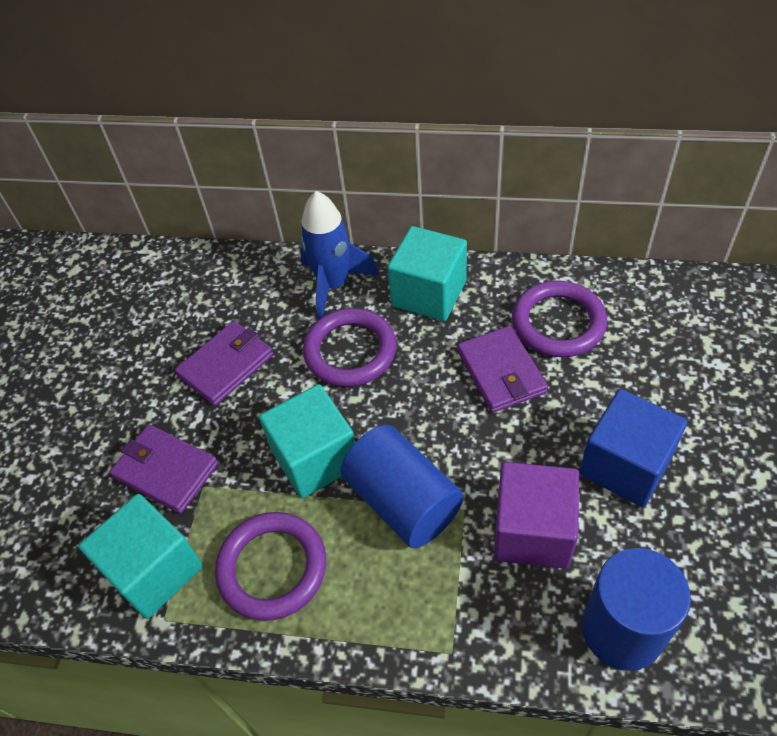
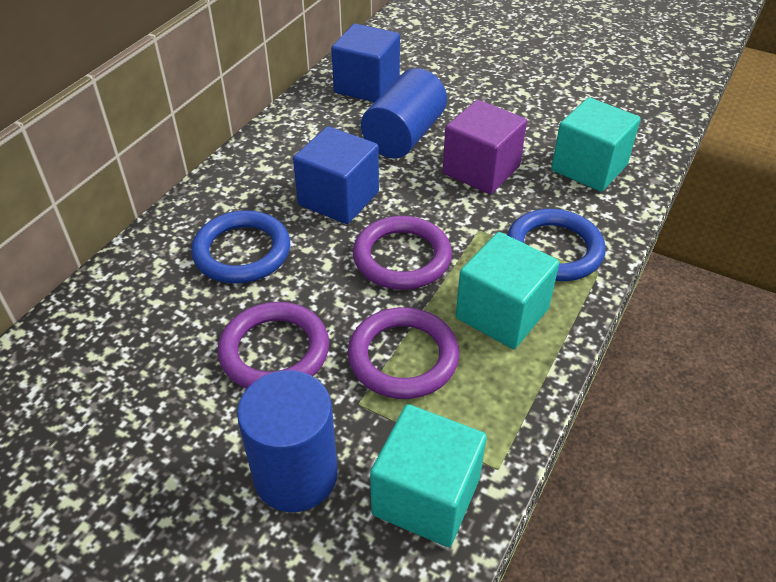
blue cube: 1 -> 2
blue ring: 0 -> 2
blue rocket: 1 -> 0
purple wallet: 3 -> 0

